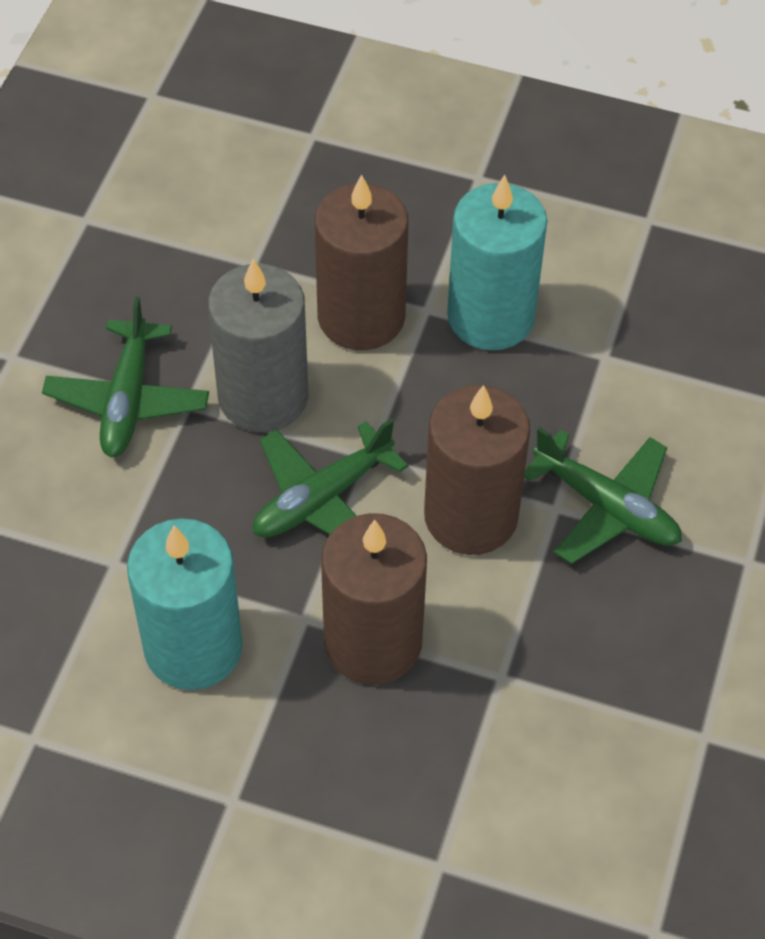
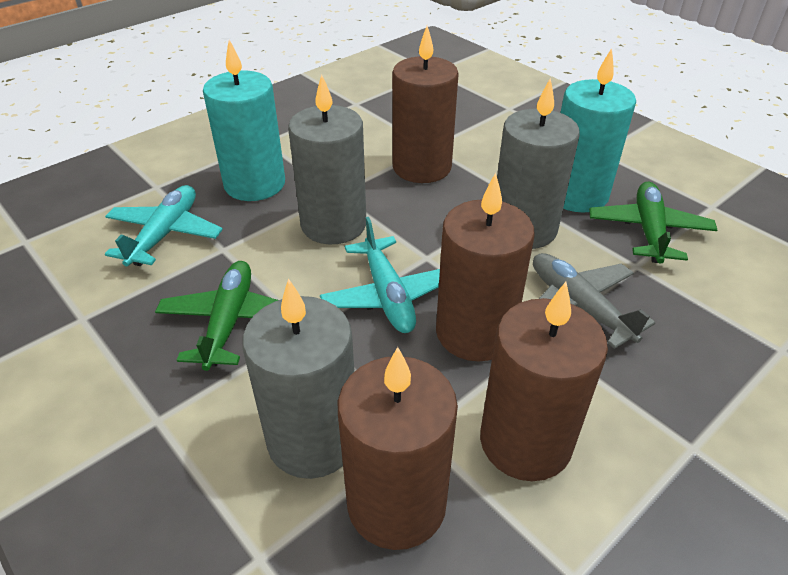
brown candle: 3 -> 4
green plane: 3 -> 2
grey candle: 1 -> 3
grey plane: 0 -> 1
turquoise plane: 0 -> 2

